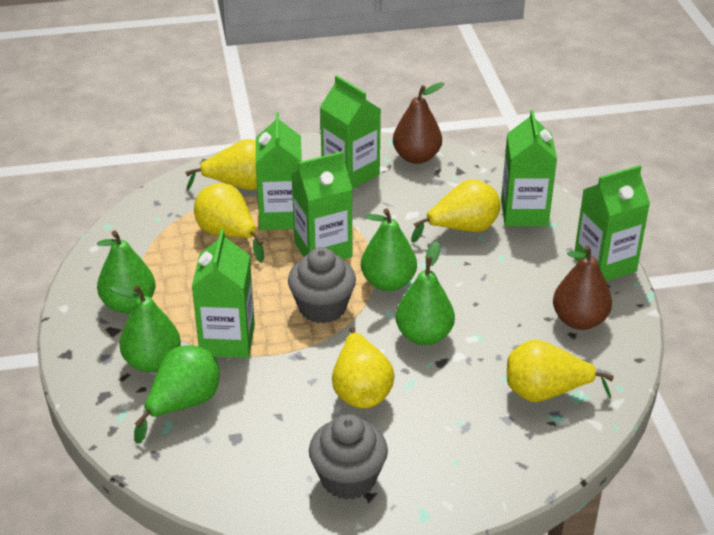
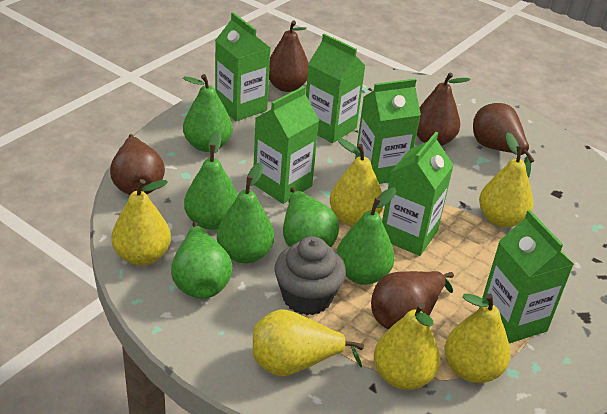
brown pear: 2 -> 5
green pear: 5 -> 6
grey cupcake: 2 -> 1
yellow pear: 5 -> 6

